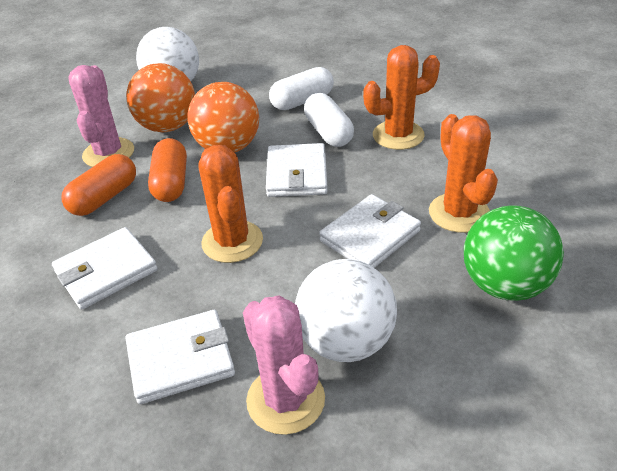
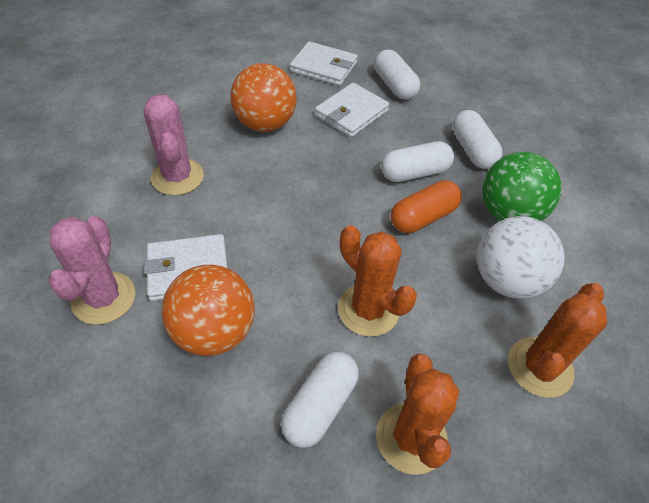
orange capsule: 2 -> 1
white ball: 2 -> 1
white capsule: 2 -> 4
white wallet: 4 -> 3

